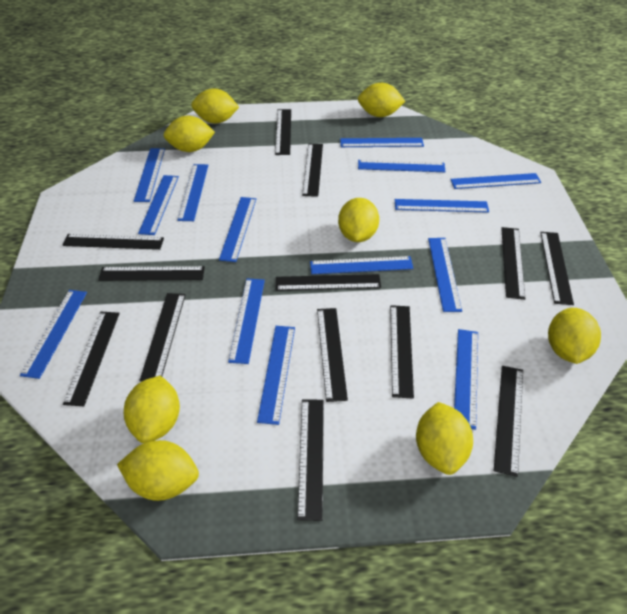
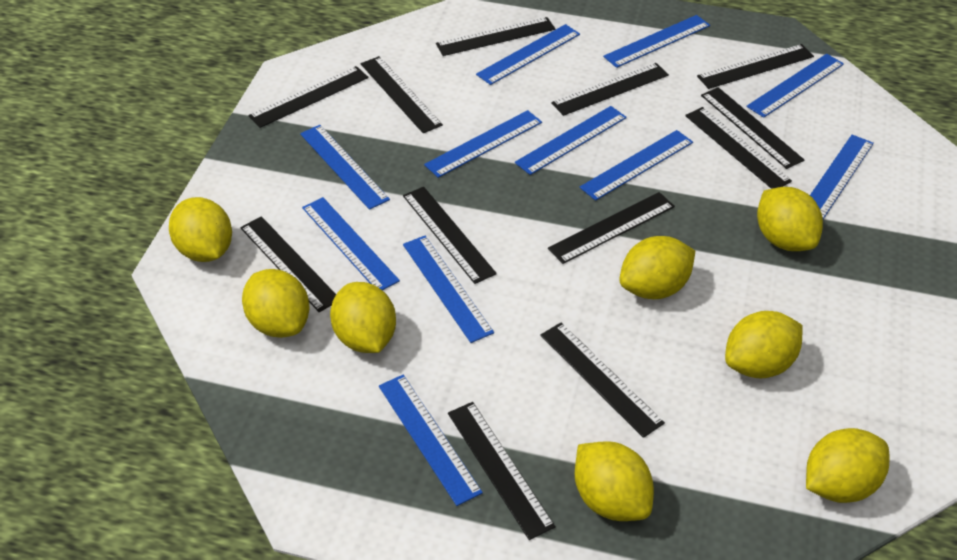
black ruler: 13 -> 12
blue ruler: 14 -> 11

